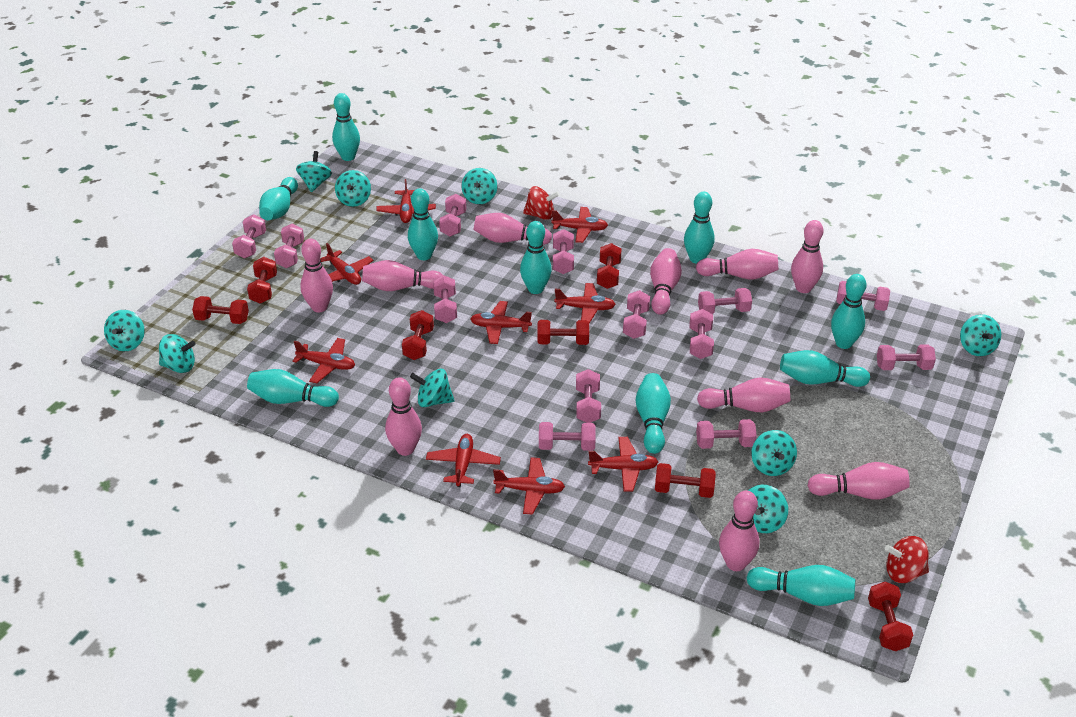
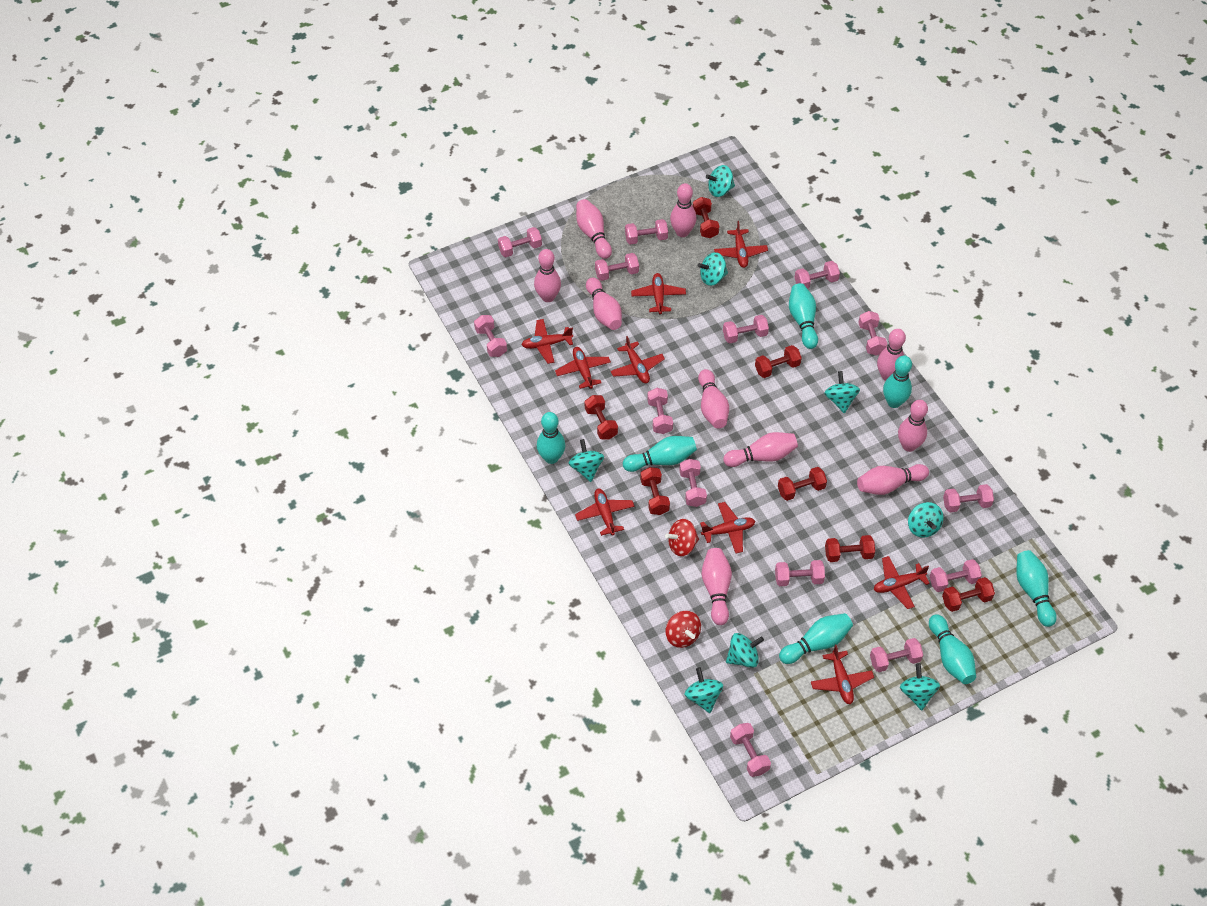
pink dumbbell: 13 -> 14
turquoise bowling pin: 10 -> 7
turquoise spinning top: 9 -> 8

